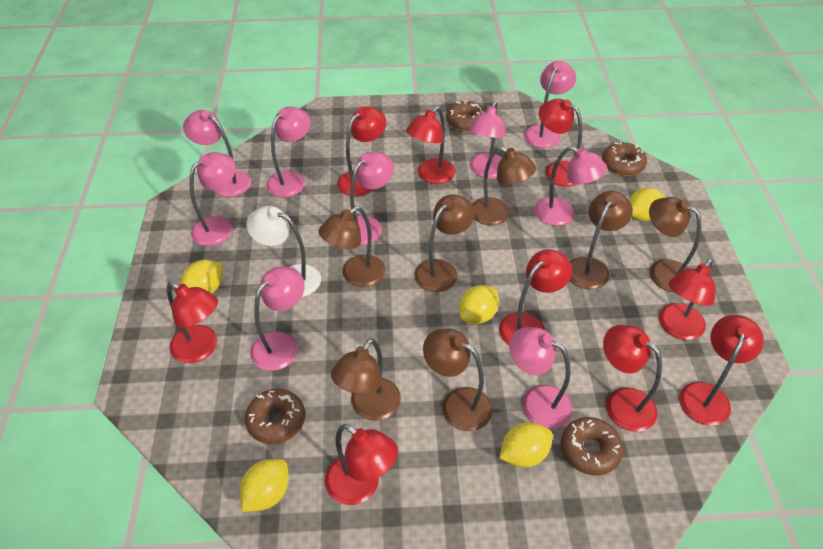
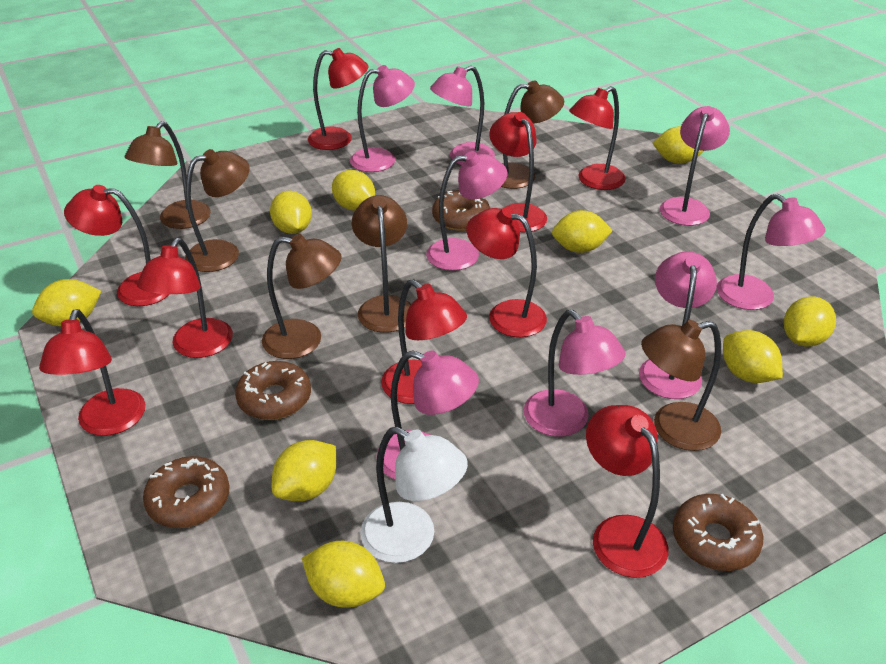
brown lamp: 7 -> 6
pink lamp: 9 -> 8
yellow lemon: 5 -> 9

